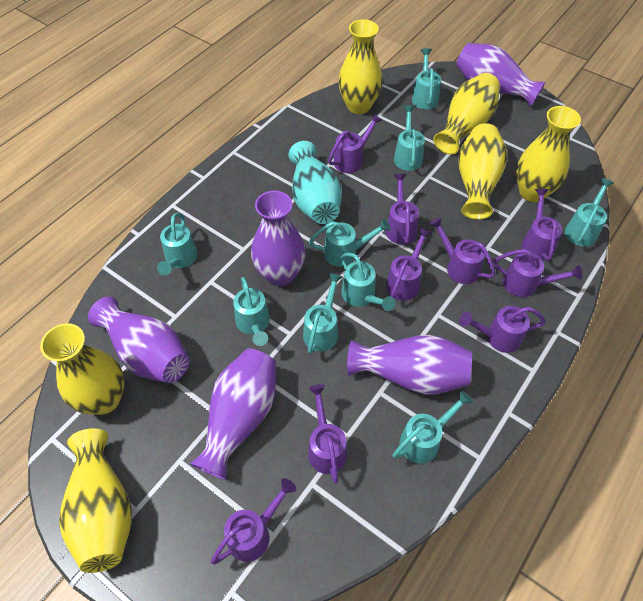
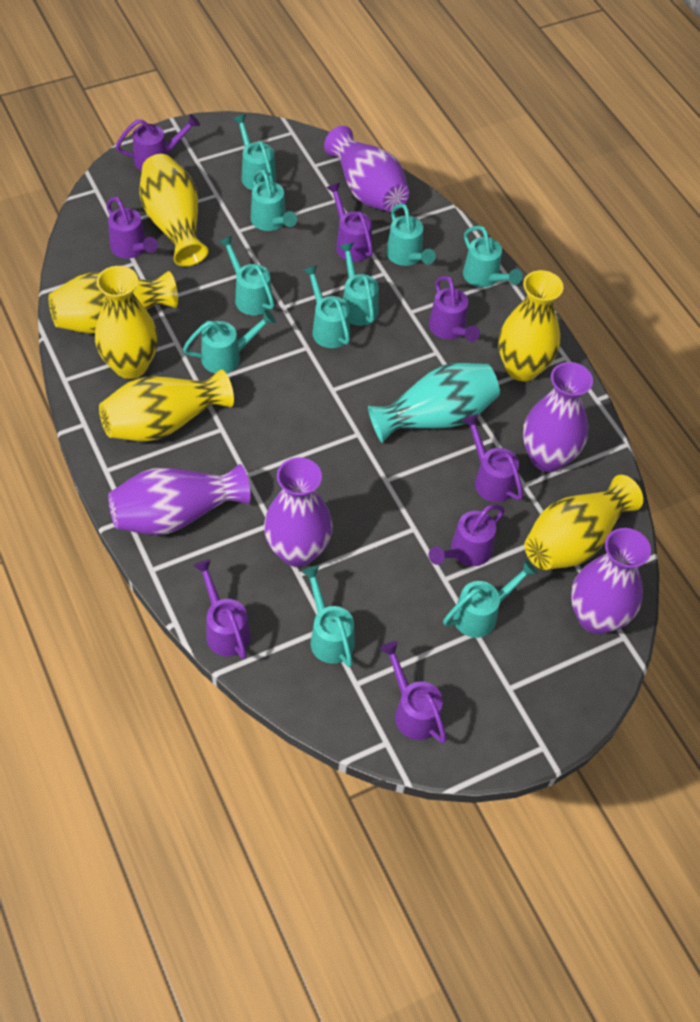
purple watering can: 9 -> 8
turquoise watering can: 9 -> 10

